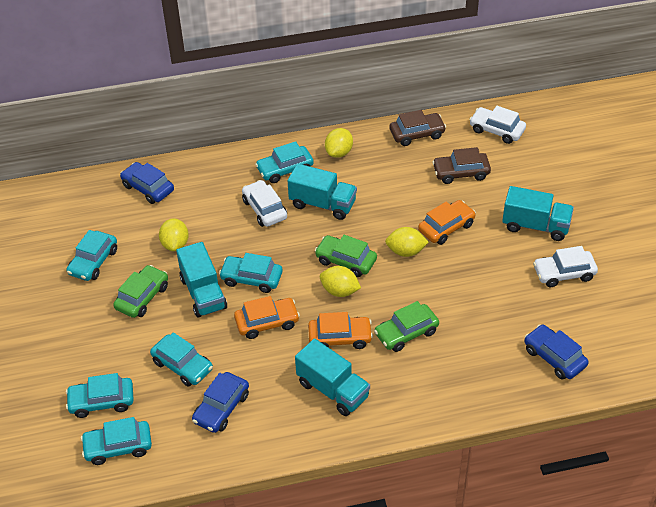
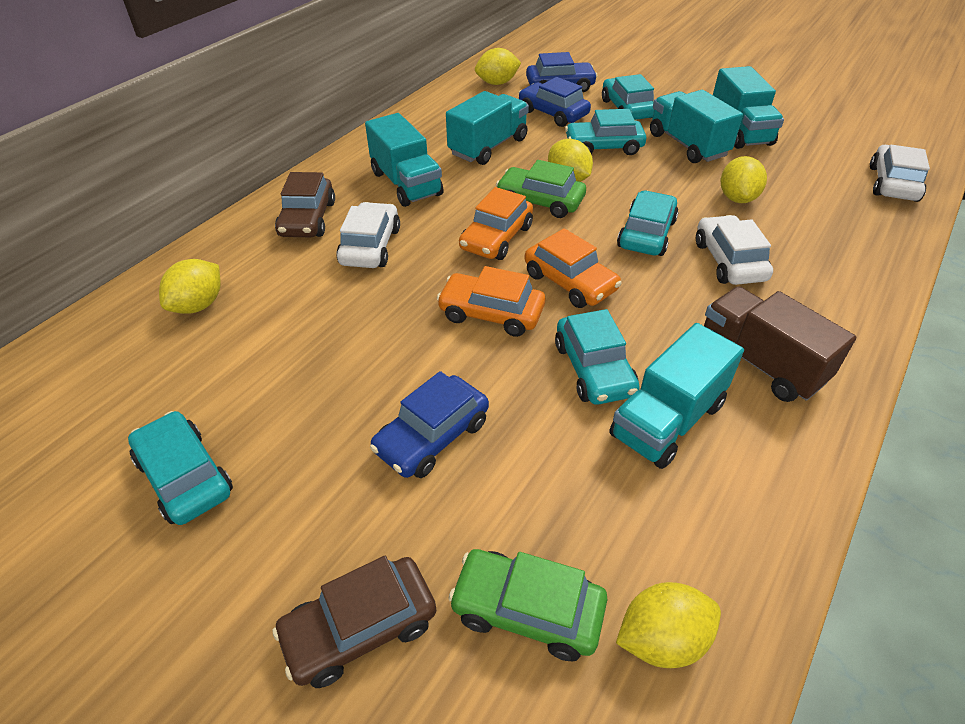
brown truck: 0 -> 1
green car: 3 -> 2
turquoise car: 6 -> 5
turquoise truck: 4 -> 5
yellow lemon: 4 -> 5

